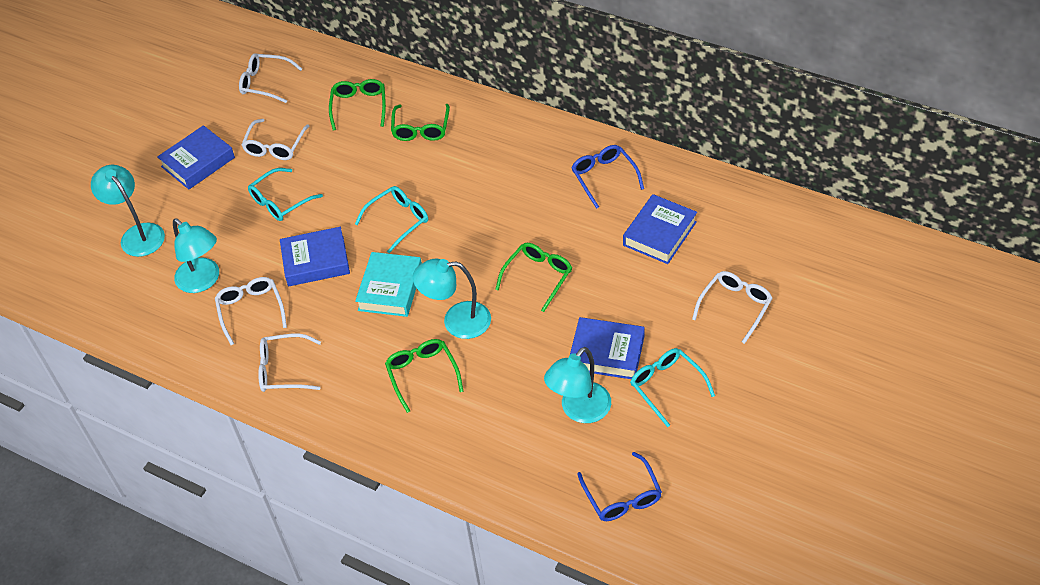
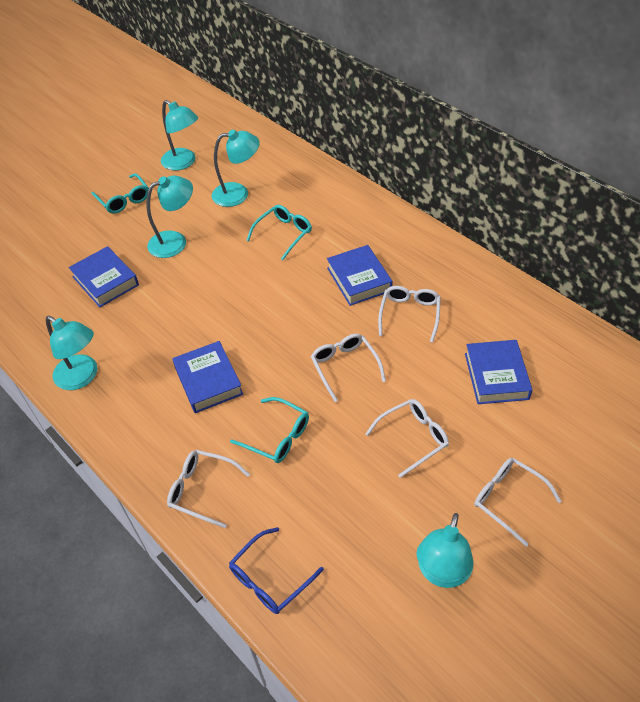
blue glasses: 2 -> 1
green glasses: 4 -> 0
turquoise book: 1 -> 0
turquoise lamp: 4 -> 5

